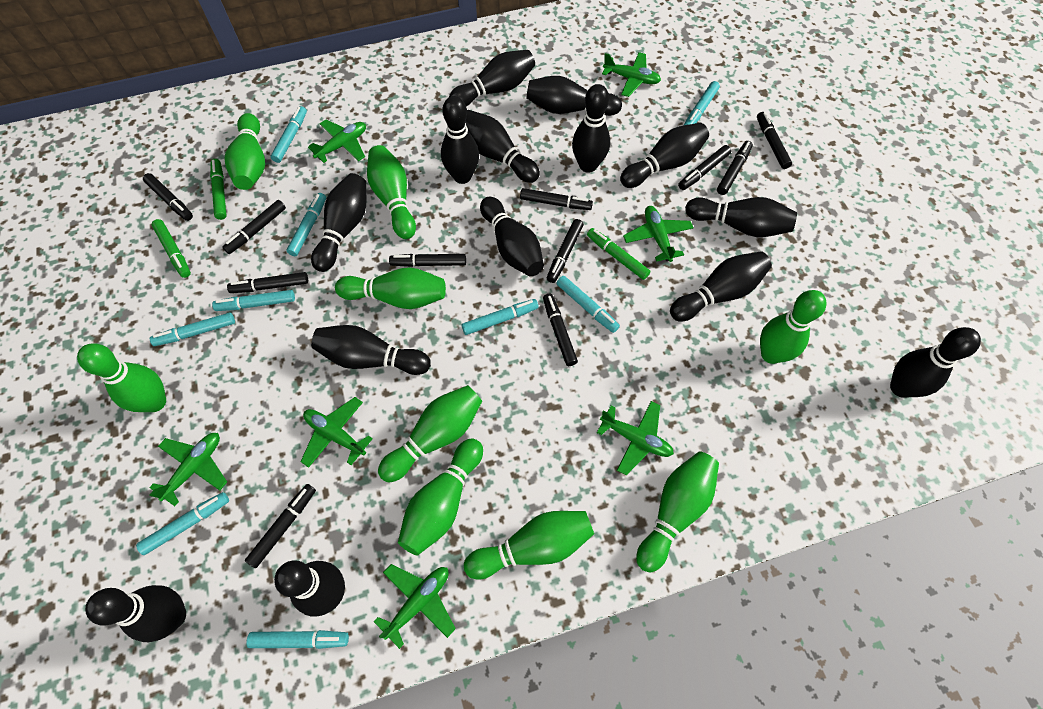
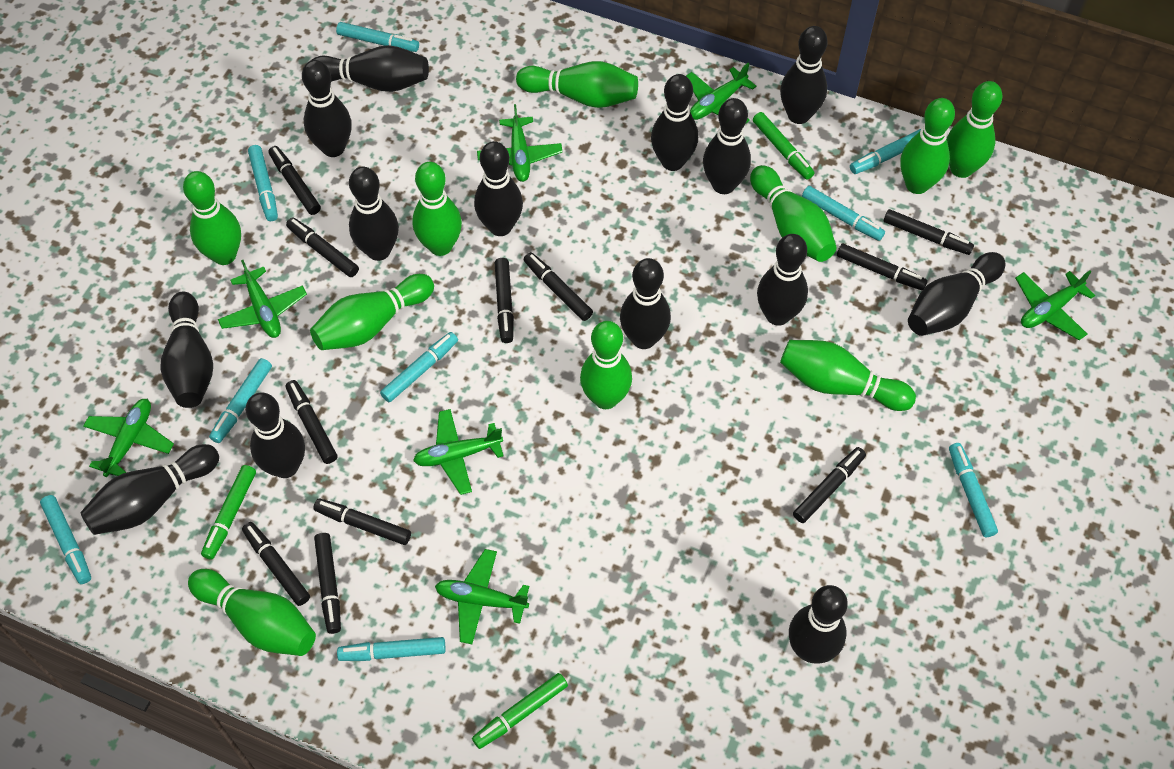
green bowling pin: 9 -> 10

